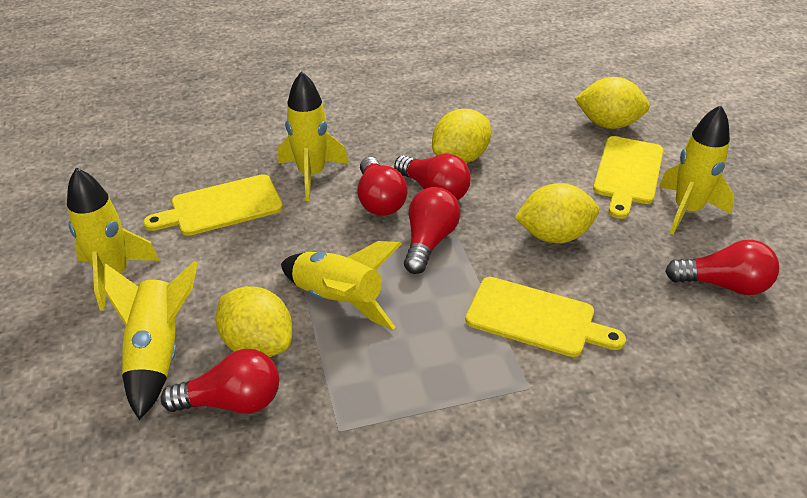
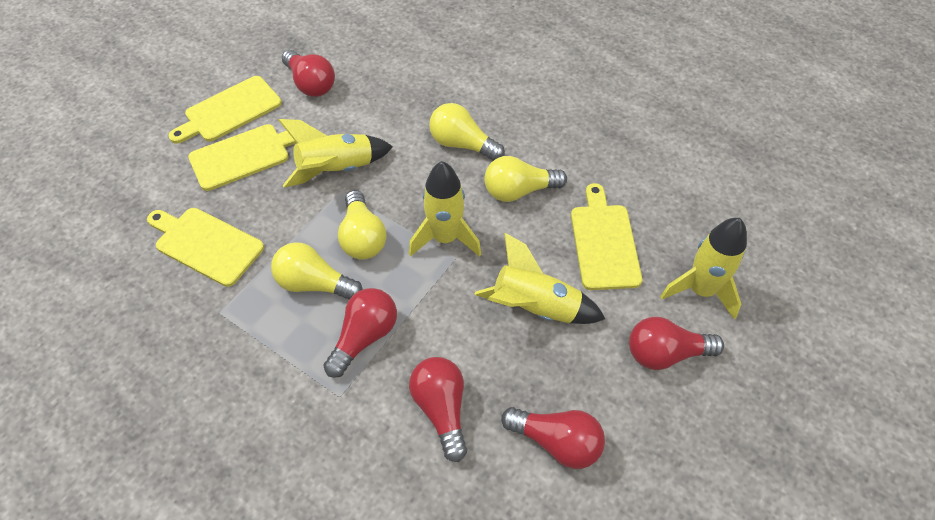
yellow cutting board: 3 -> 4
yellow lemon: 4 -> 0
yellow light bulb: 0 -> 4
yellow rocket: 5 -> 4

